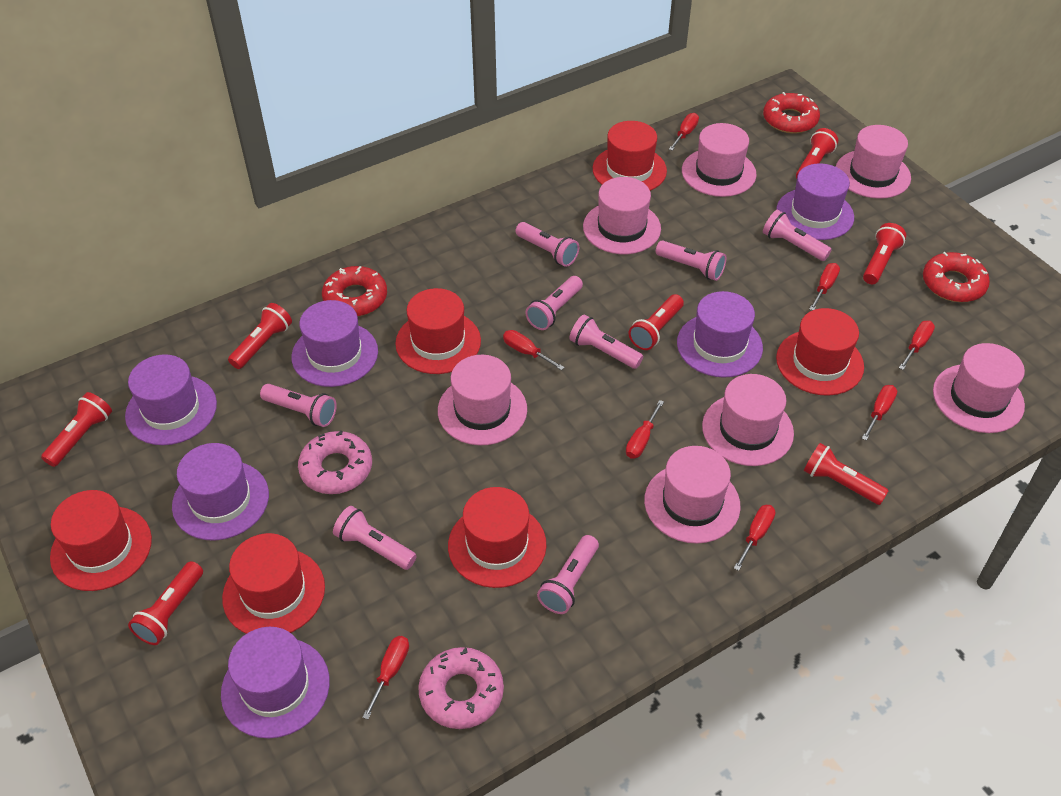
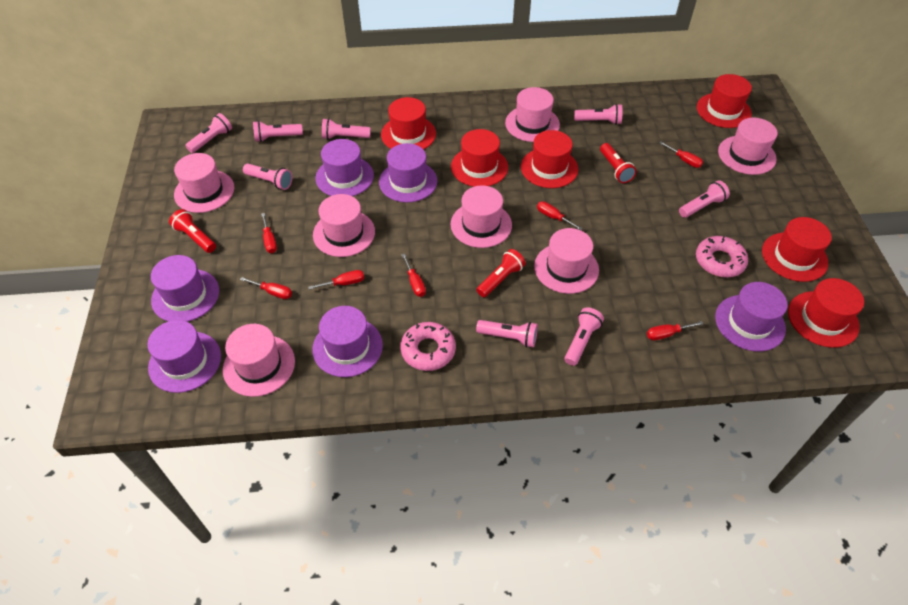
red donut: 3 -> 0
red flashlight: 7 -> 3
red screwdriver: 8 -> 7

